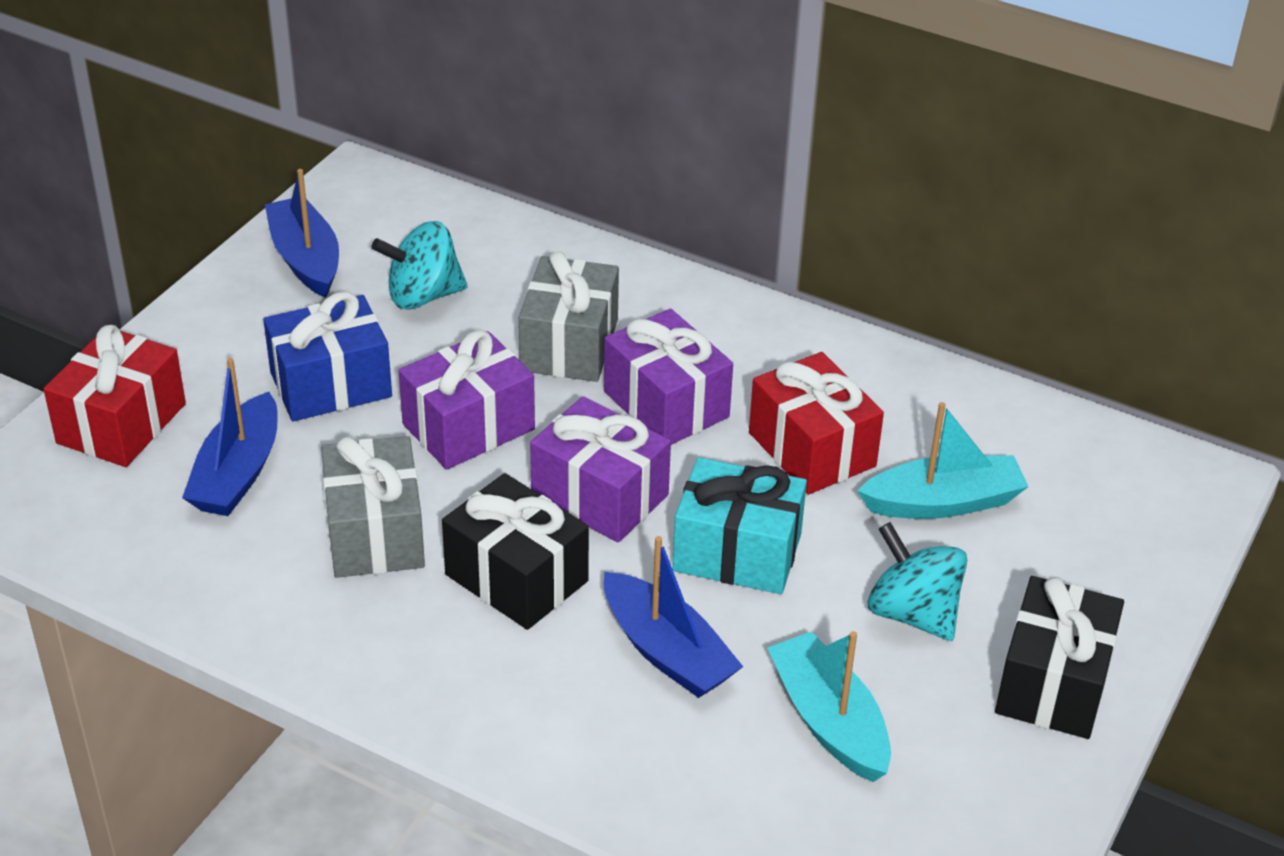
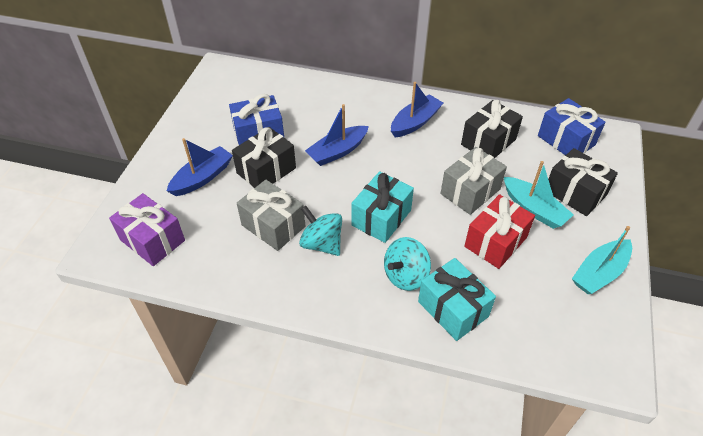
black gift: 2 -> 3
blue gift: 1 -> 2
purple gift: 3 -> 1
red gift: 2 -> 1
turquoise gift: 1 -> 2

